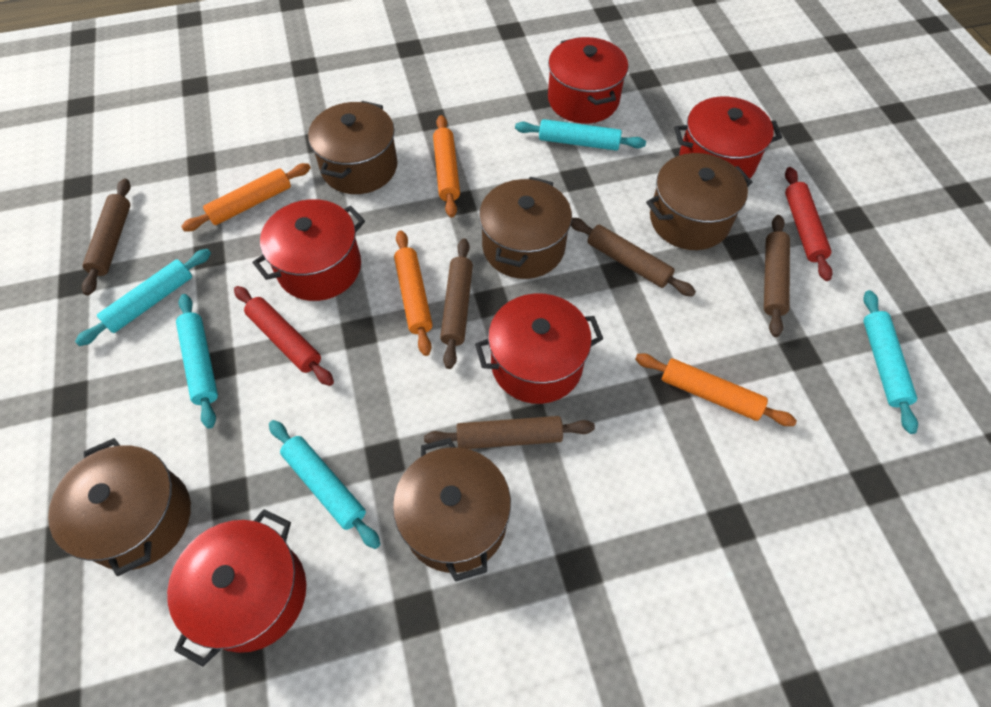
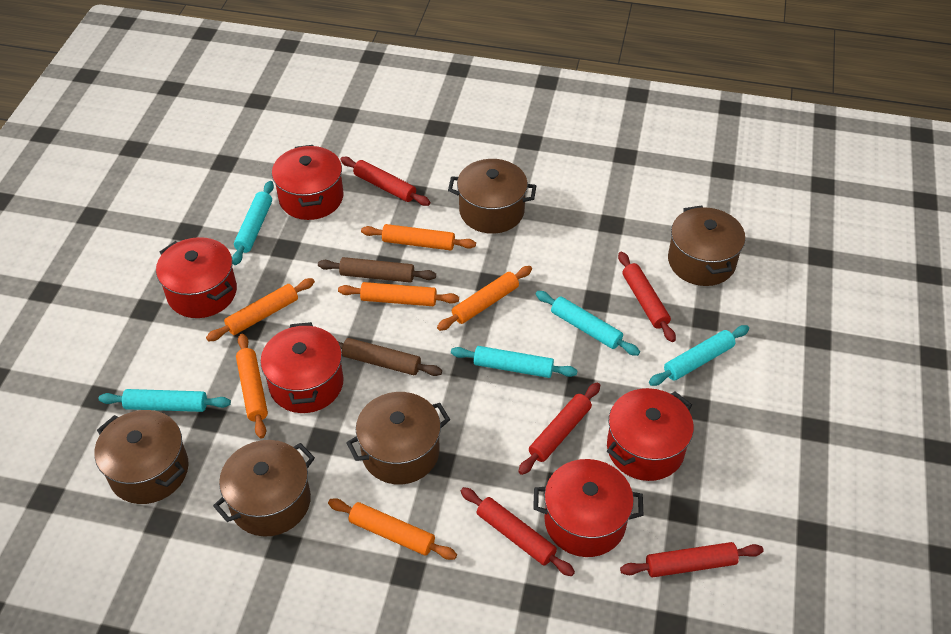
brown rolling pin: 5 -> 2
orange rolling pin: 4 -> 6
red rolling pin: 2 -> 5

